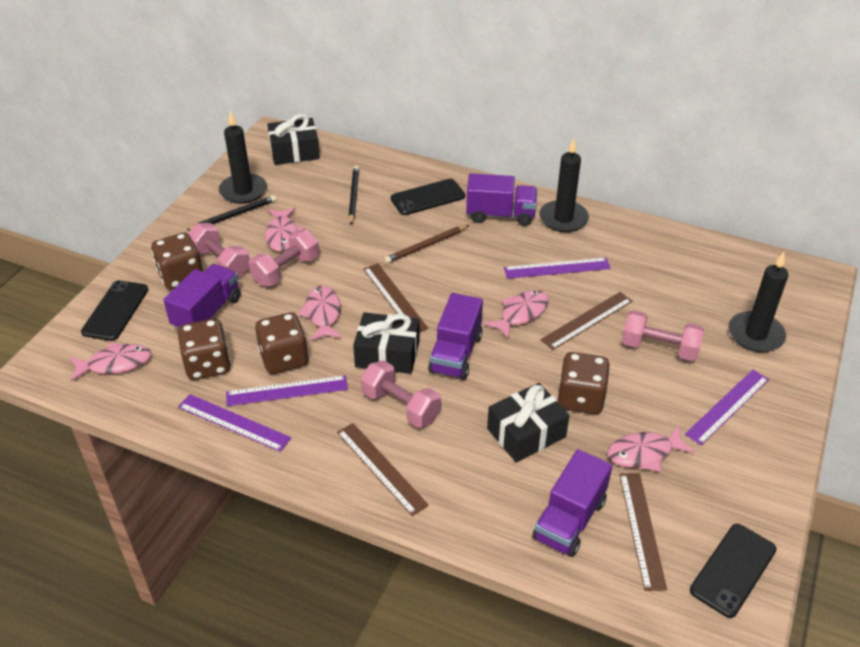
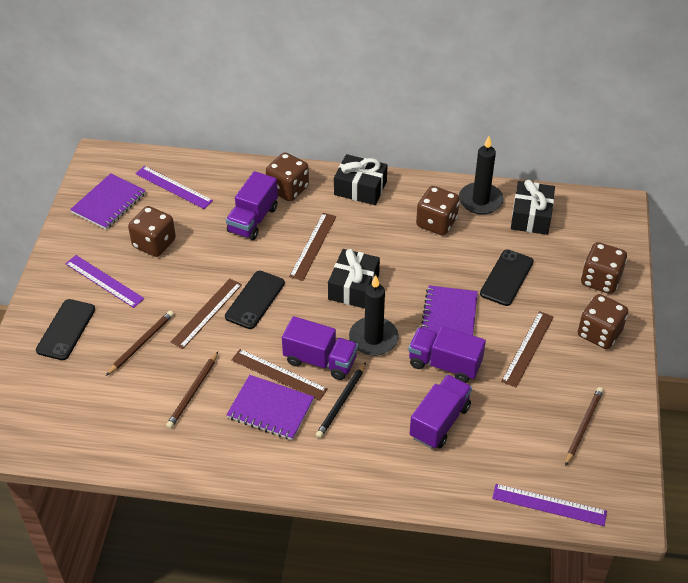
black candle: 3 -> 2
black pencil: 2 -> 1
brown dice: 4 -> 5
brown pencil: 1 -> 3
pink dumbbell: 4 -> 0
pink fish: 5 -> 0
purple notebook: 0 -> 3
purple ruler: 4 -> 3

